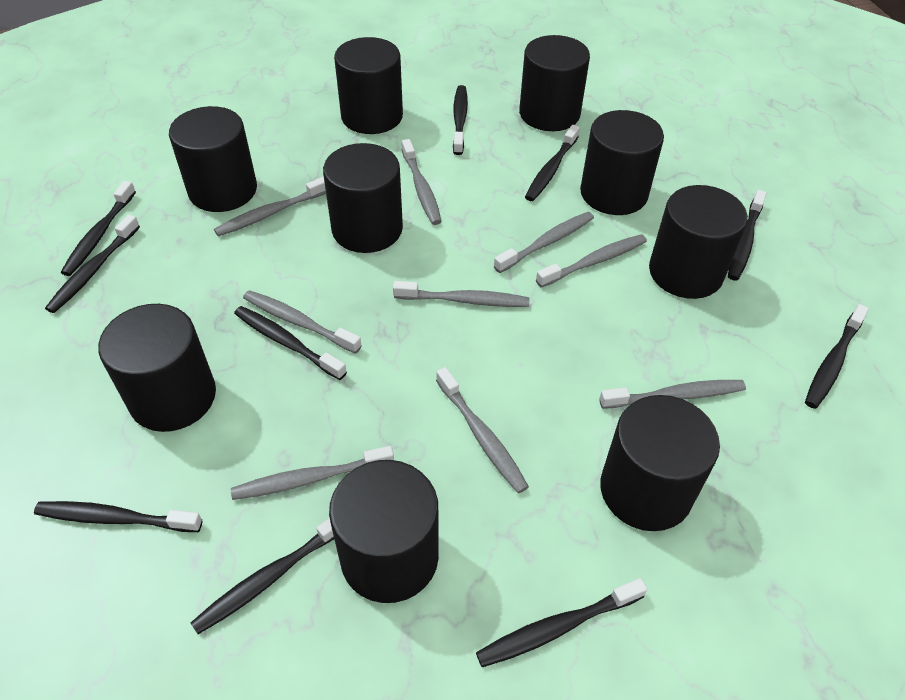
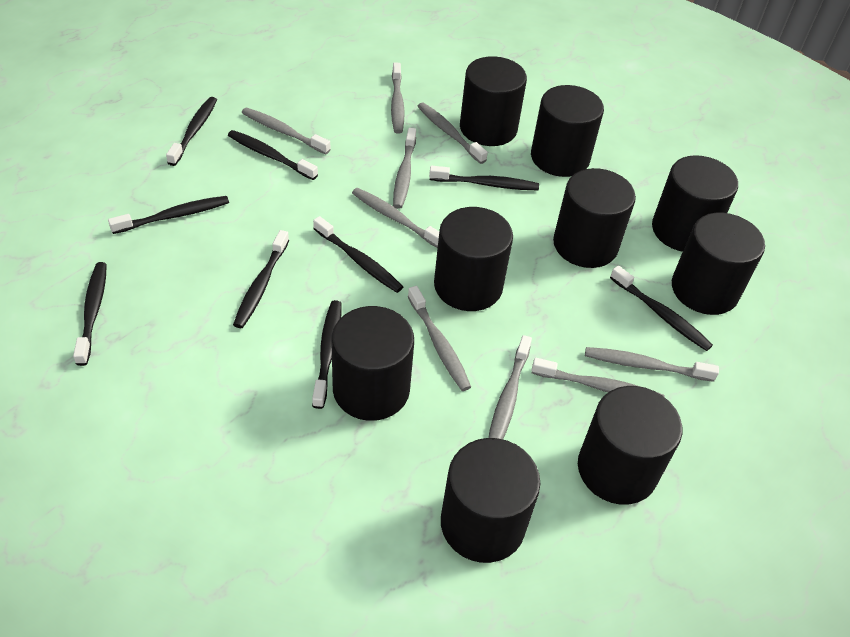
black toothbrush: 10 -> 9

